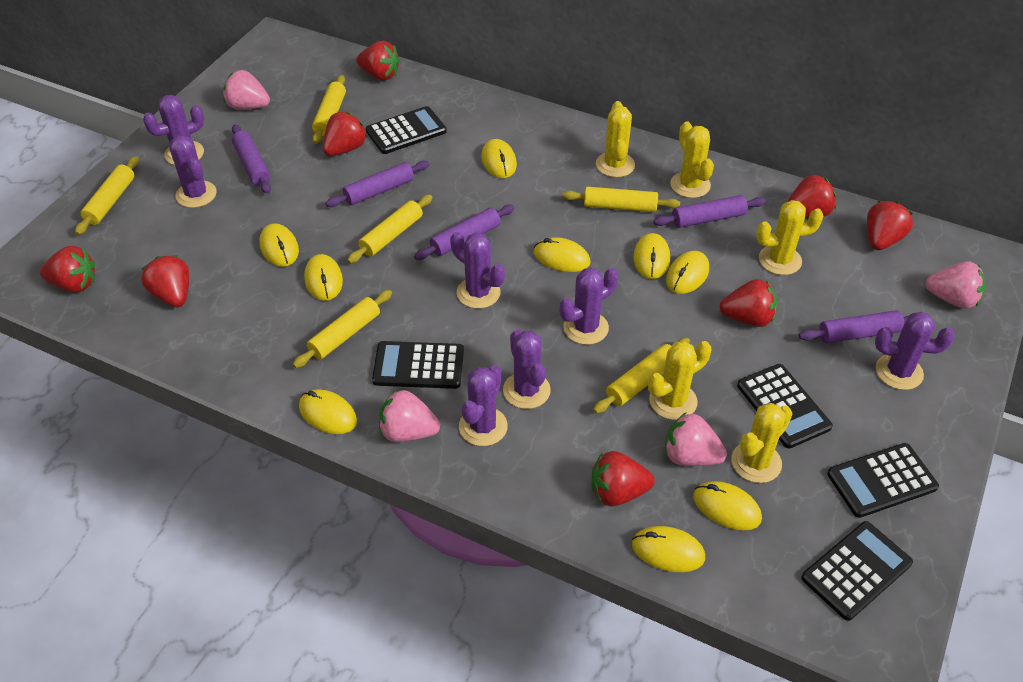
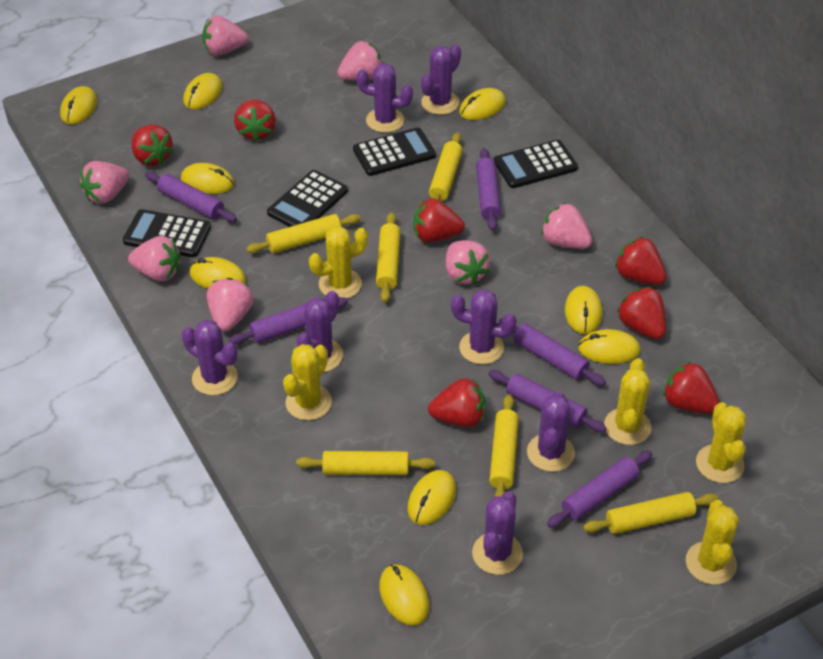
black calculator: 5 -> 4
pink strawberry: 4 -> 7
purple rolling pin: 5 -> 6
red strawberry: 8 -> 7

